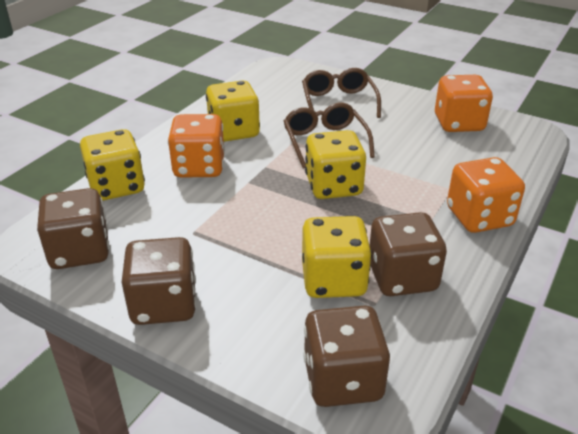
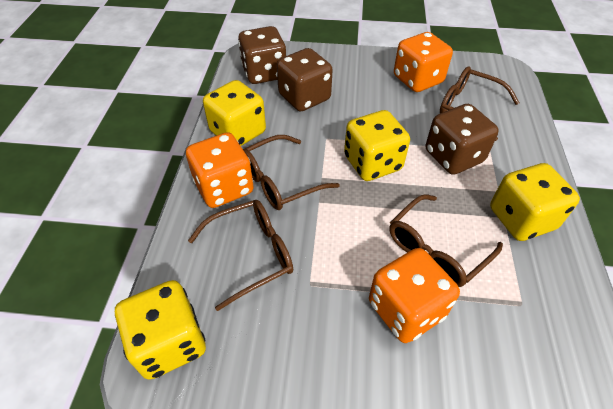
brown dice: 4 -> 3
brown glasses: 2 -> 4

